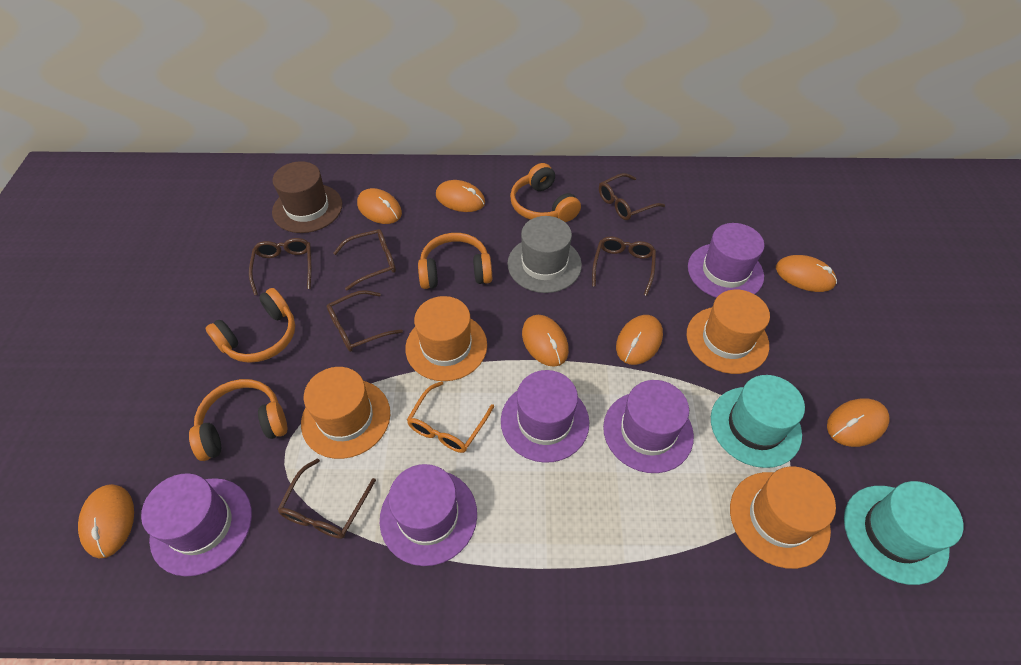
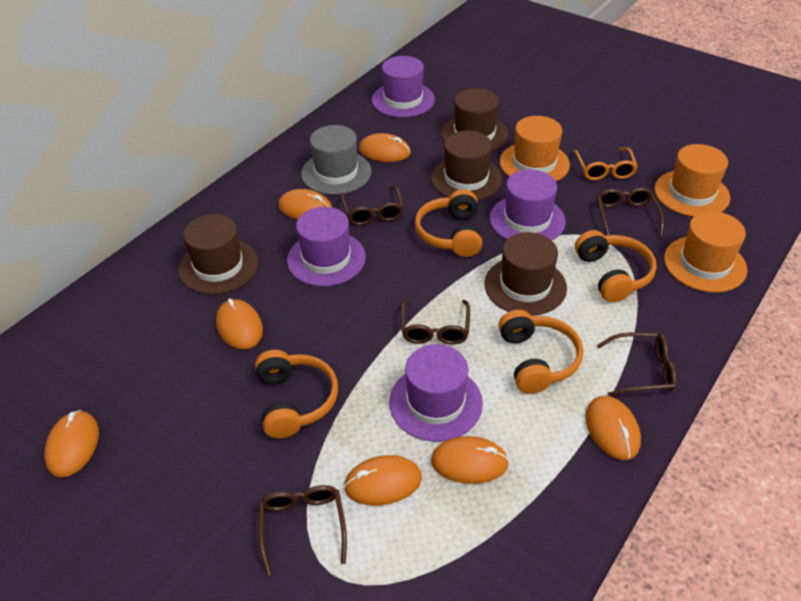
brown glasses: 6 -> 5
brown hat: 1 -> 4
orange hat: 4 -> 3
purple hat: 5 -> 4
turquoise hat: 2 -> 0

